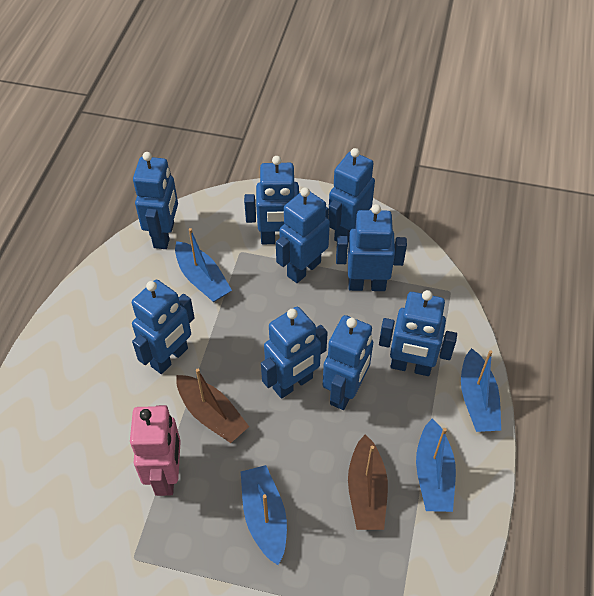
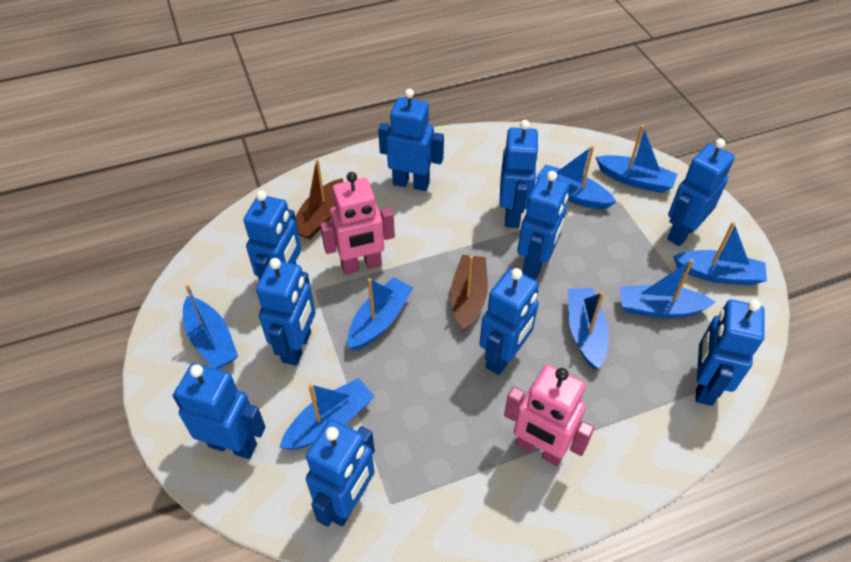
blue boat: 4 -> 8
blue robot: 9 -> 10
pink robot: 1 -> 2

